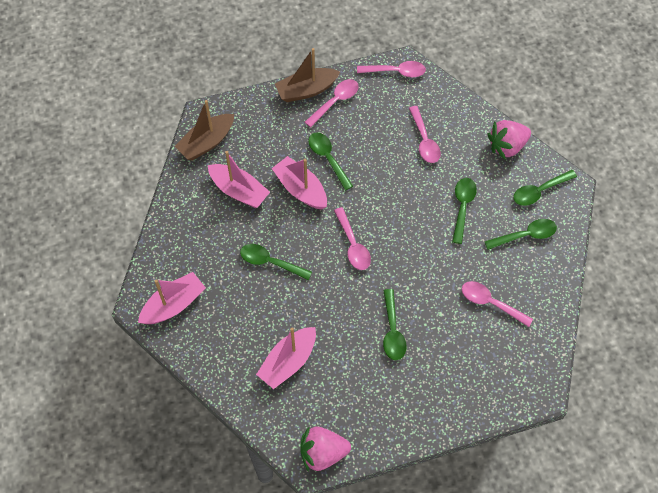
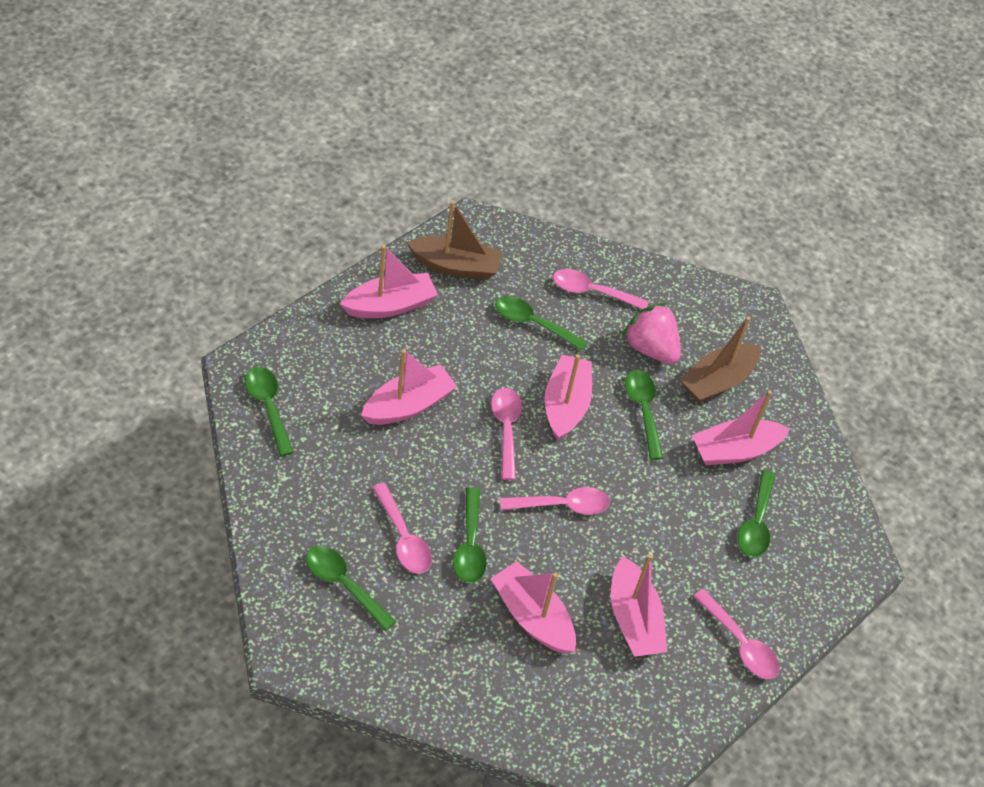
pink boat: 4 -> 6
pink strawberry: 2 -> 1

